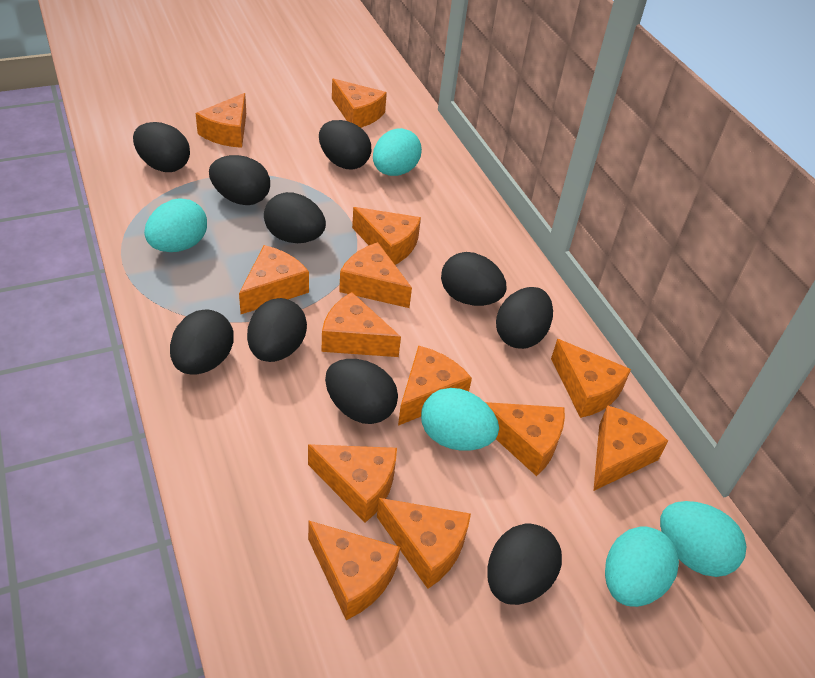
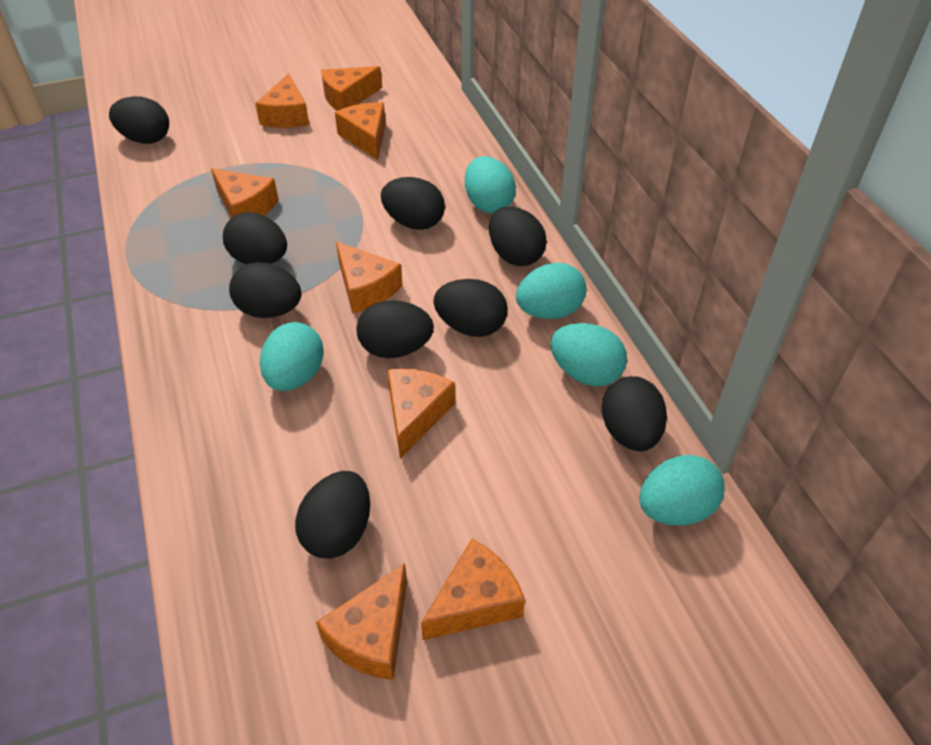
black egg: 10 -> 9
orange cheese: 13 -> 8

